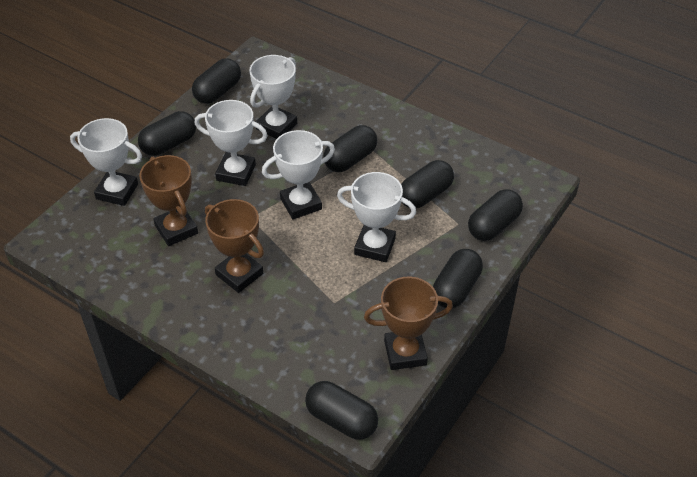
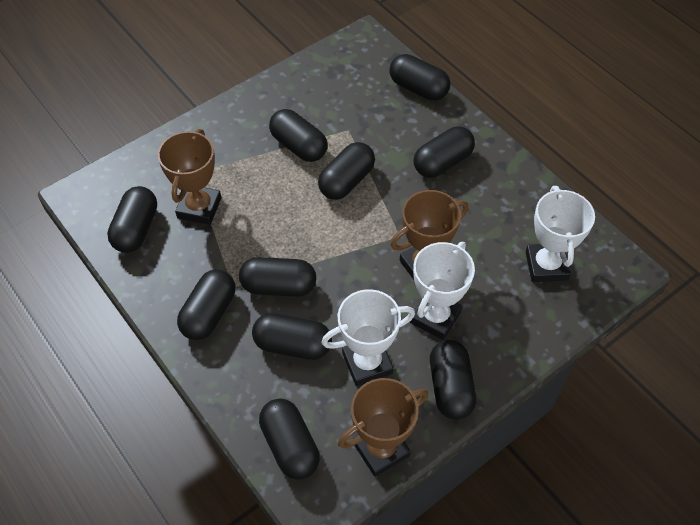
black capsule: 7 -> 10
white trophy: 5 -> 3

